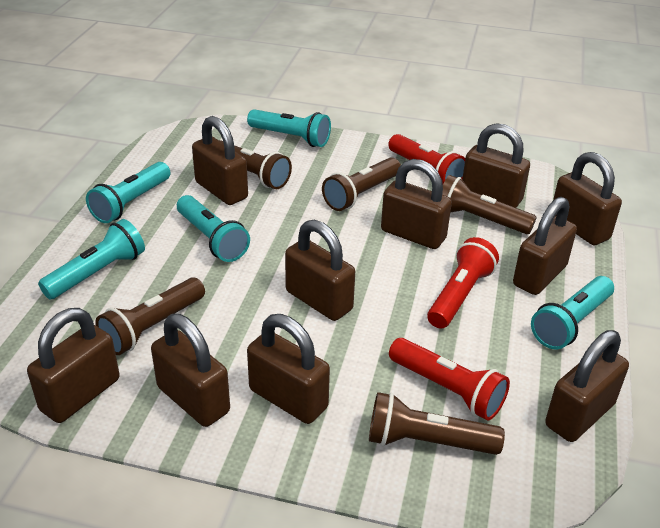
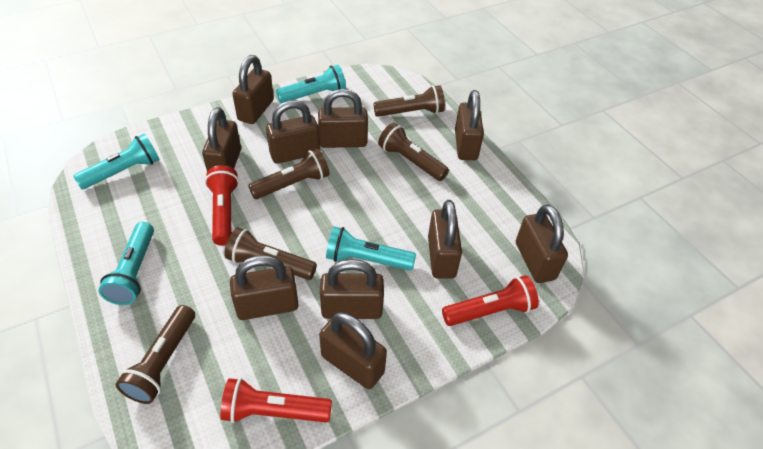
turquoise flashlight: 5 -> 4

